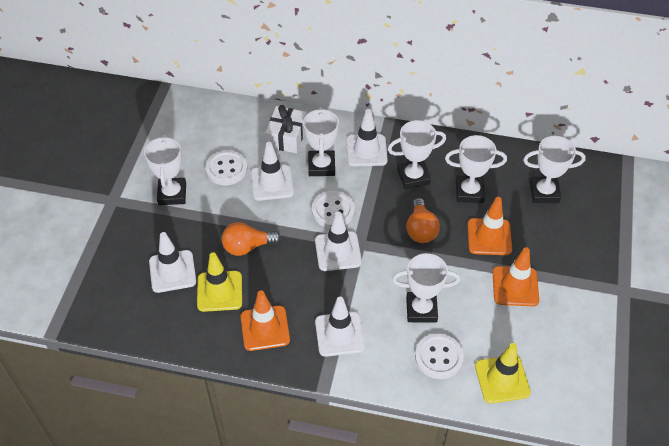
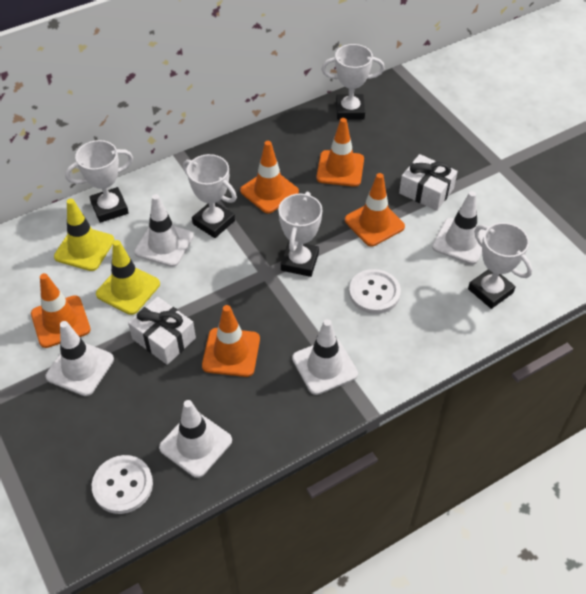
orange light bulb: 2 -> 0
orange traffic cone: 3 -> 5
white button: 3 -> 2
white gift: 1 -> 2
white trophy: 6 -> 5

